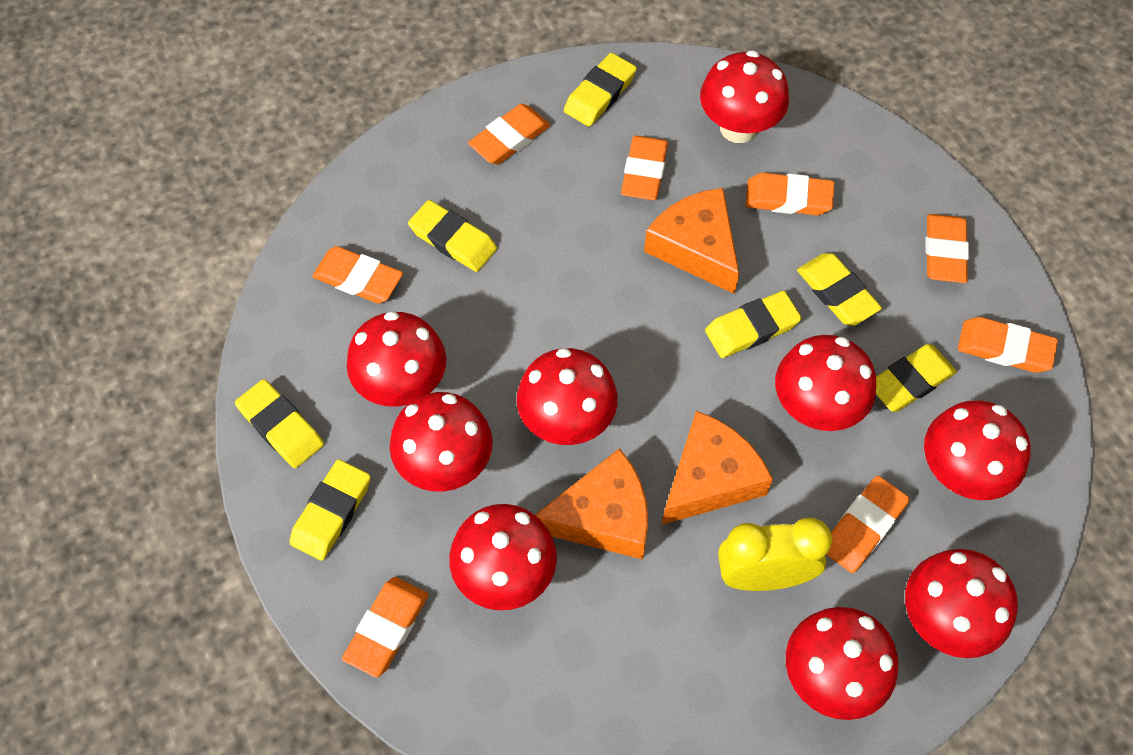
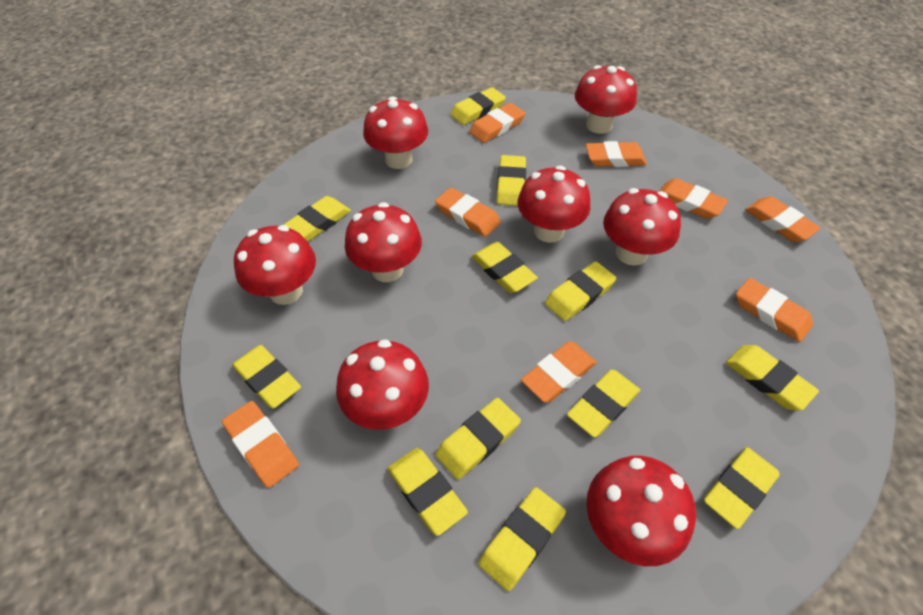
orange cheese: 3 -> 0
red mushroom: 9 -> 8
yellow clock: 1 -> 0
yellow eraser: 7 -> 12

